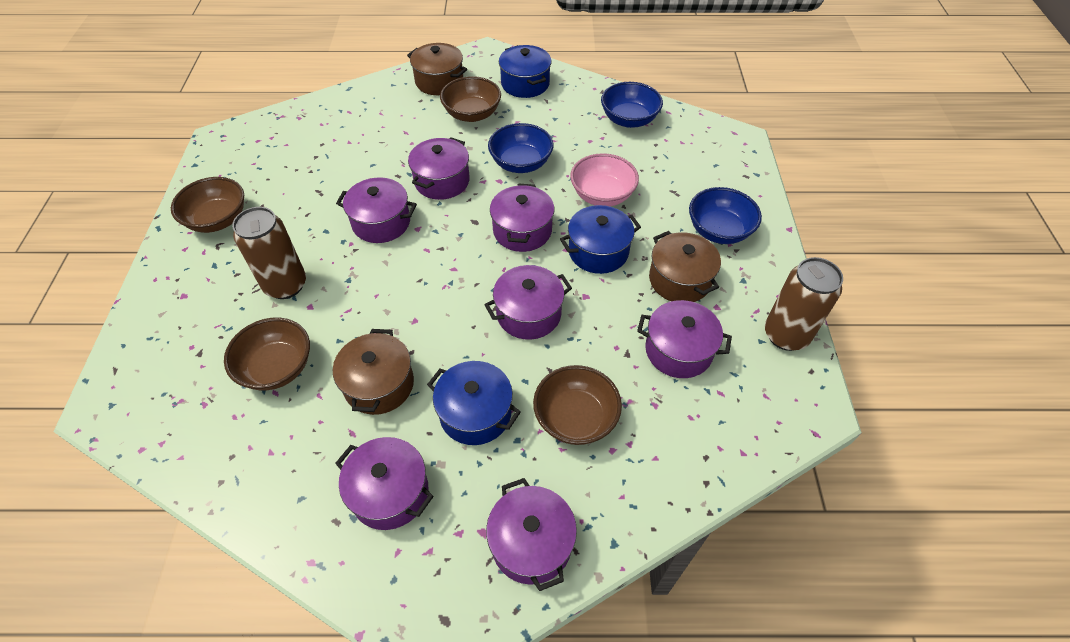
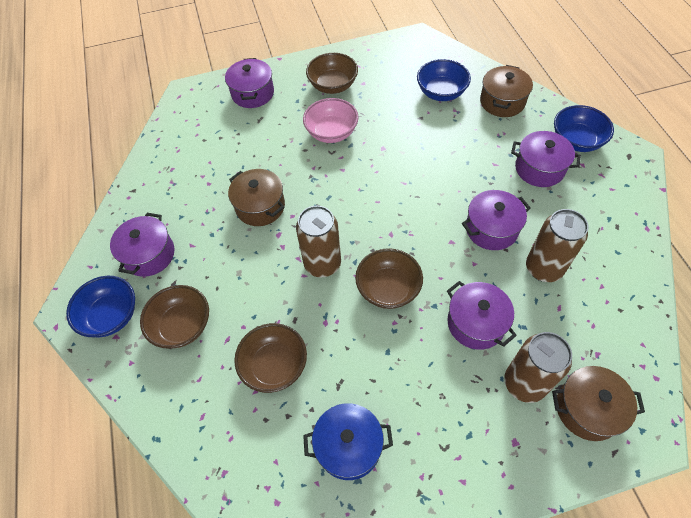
blue pot: 3 -> 1
brown can: 2 -> 3
purple pot: 7 -> 5

